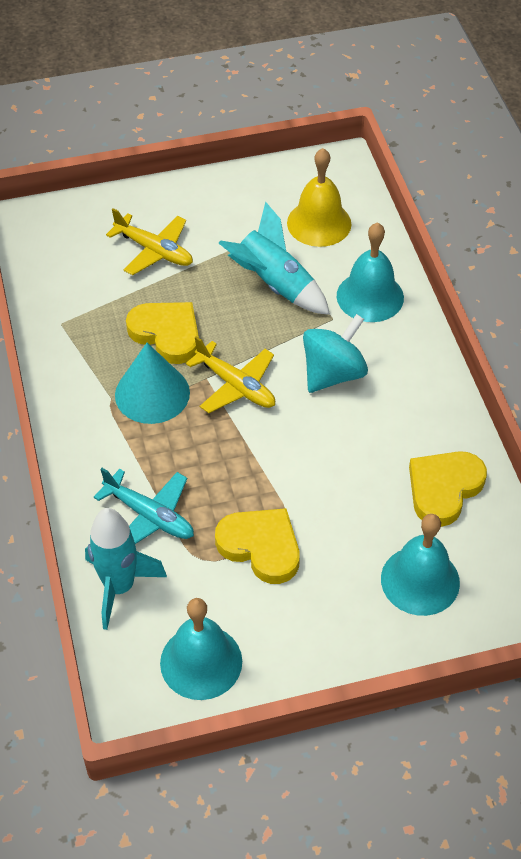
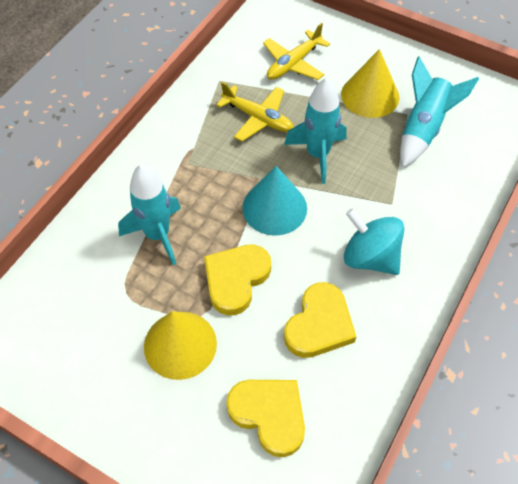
turquoise bell: 3 -> 0
turquoise plane: 1 -> 0
turquoise rocket: 2 -> 3
yellow bell: 1 -> 0
yellow cone: 0 -> 2

